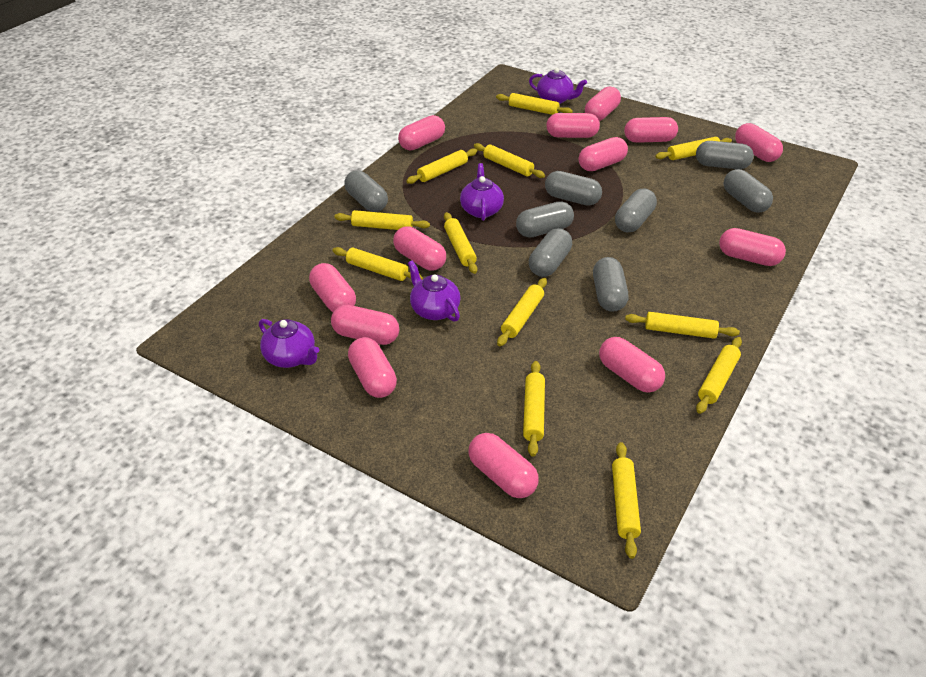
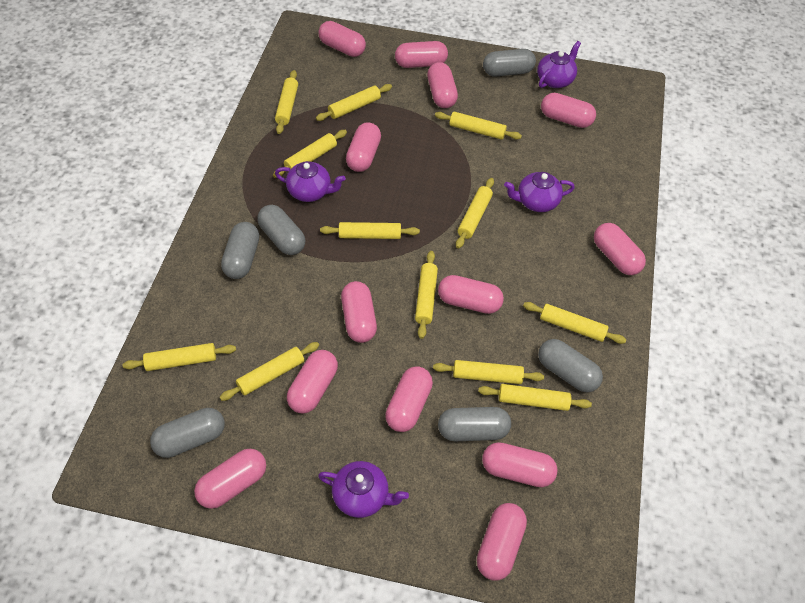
grey capsule: 8 -> 6

